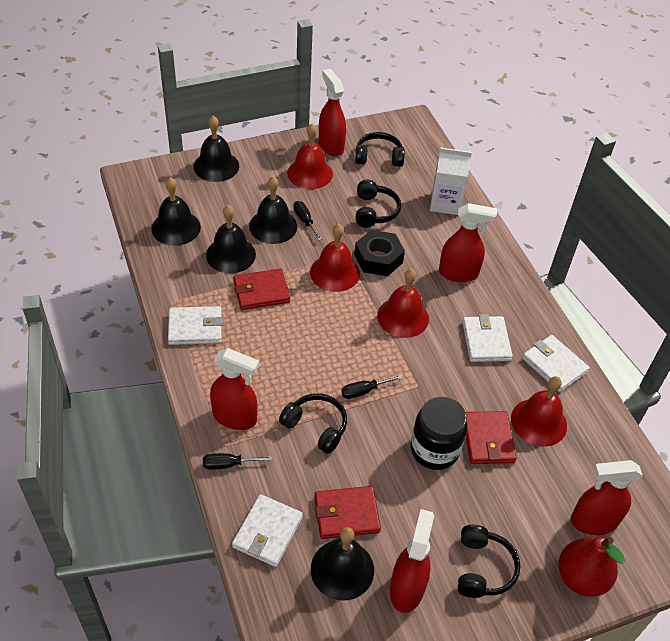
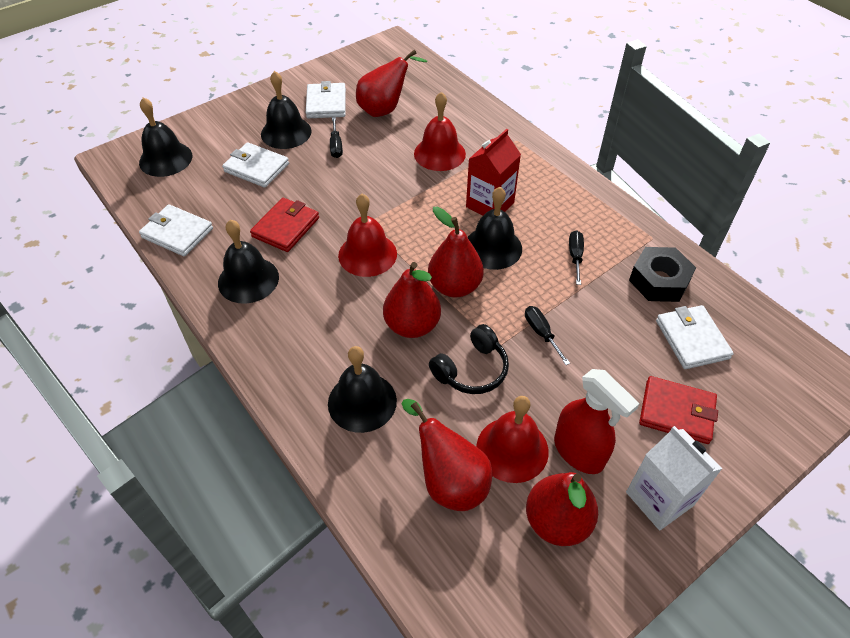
black headphones: 4 -> 1
black jar: 1 -> 0
red bell: 4 -> 3
red carton: 0 -> 1
red pear: 1 -> 5
red spray bottle: 5 -> 1
red wallet: 3 -> 2

